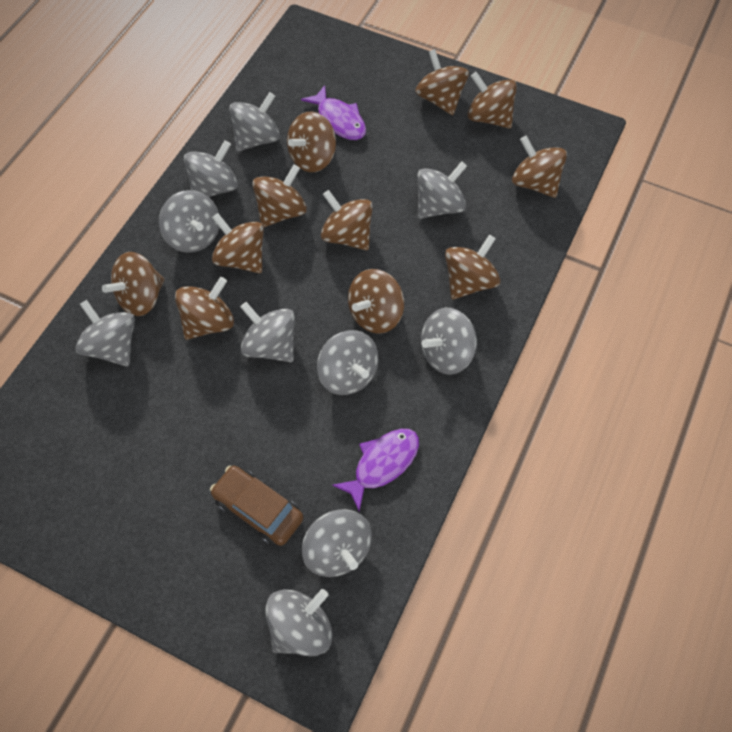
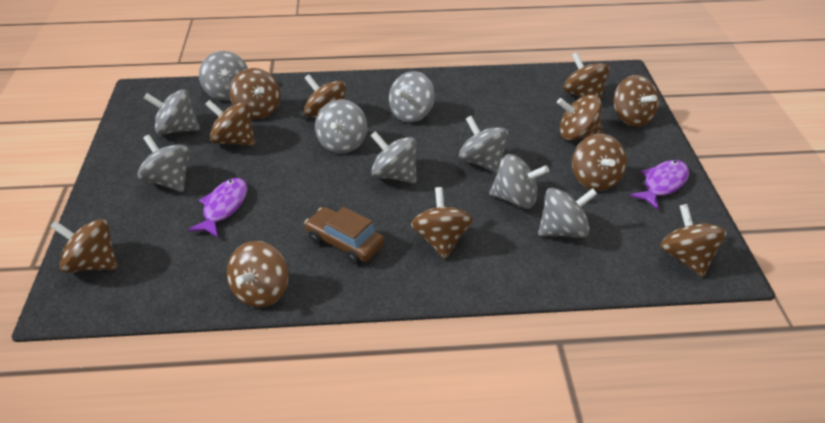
grey spinning top: 10 -> 9

